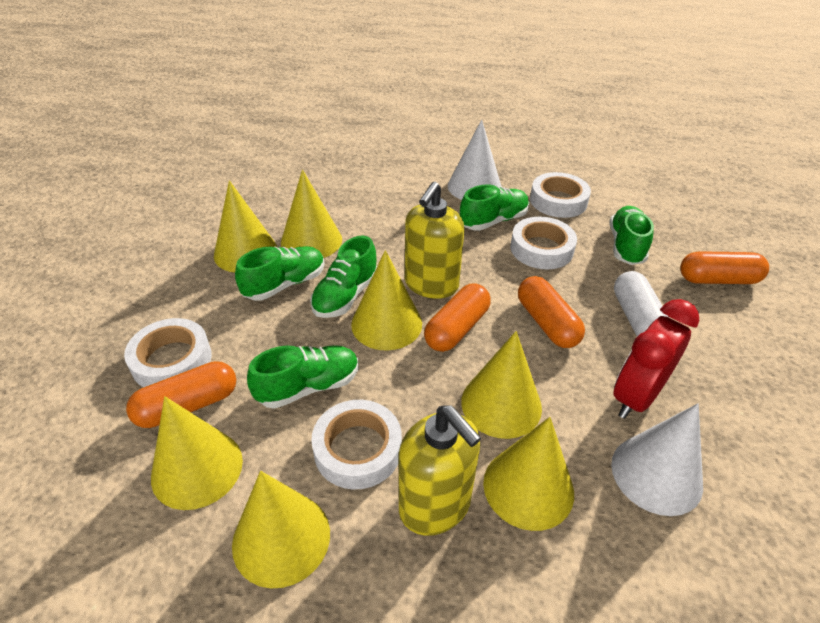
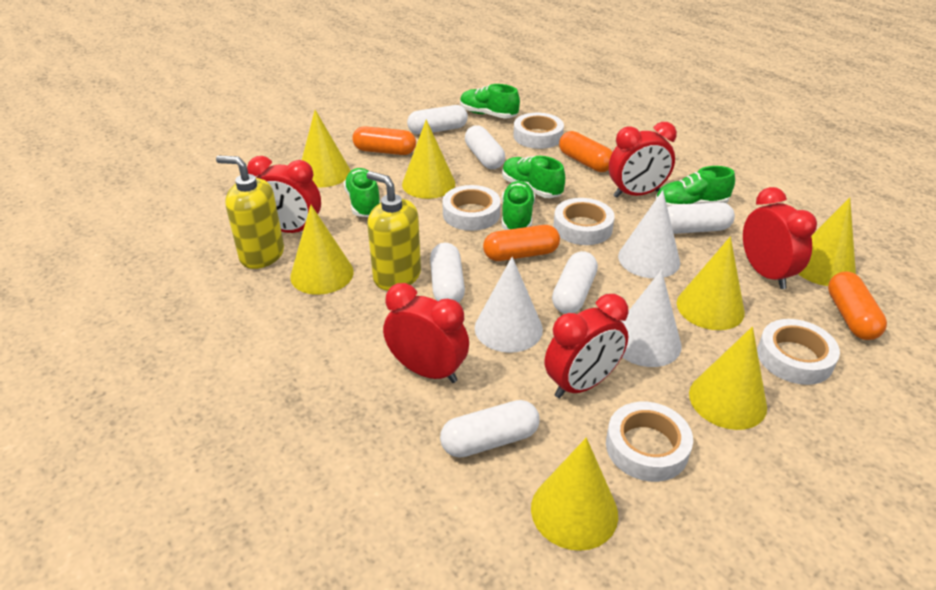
red clock: 1 -> 5
white capsule: 1 -> 6
white cone: 2 -> 3
white tape: 4 -> 5

